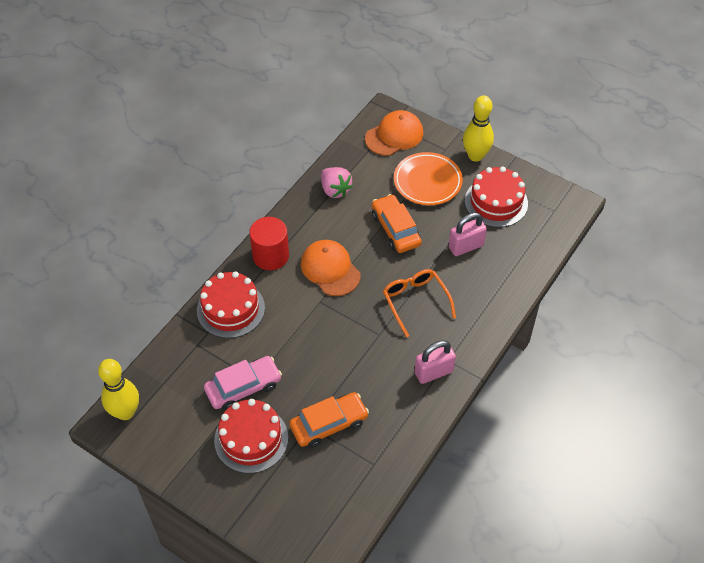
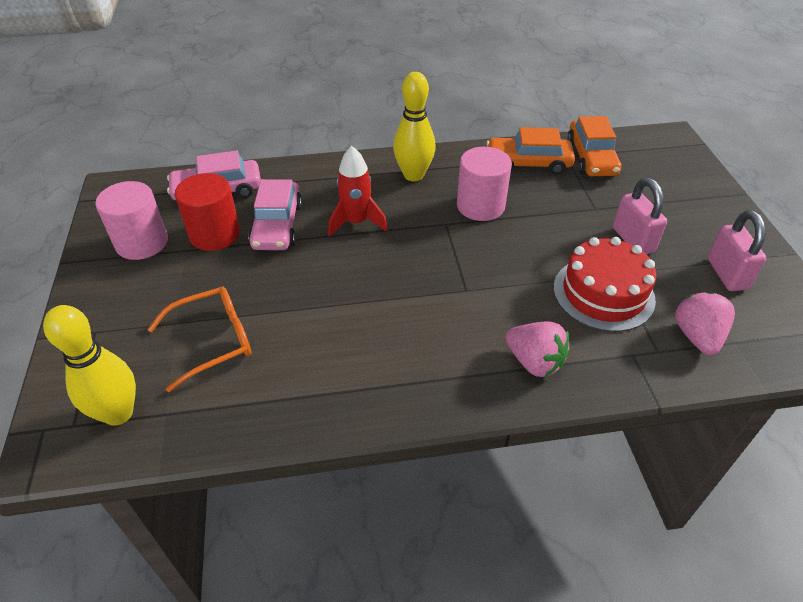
orange cap: 2 -> 0
orange plate: 1 -> 0
pink car: 1 -> 2
pink cylinder: 0 -> 2
pink strawberry: 1 -> 2
red cake: 3 -> 1
red rocket: 0 -> 1

